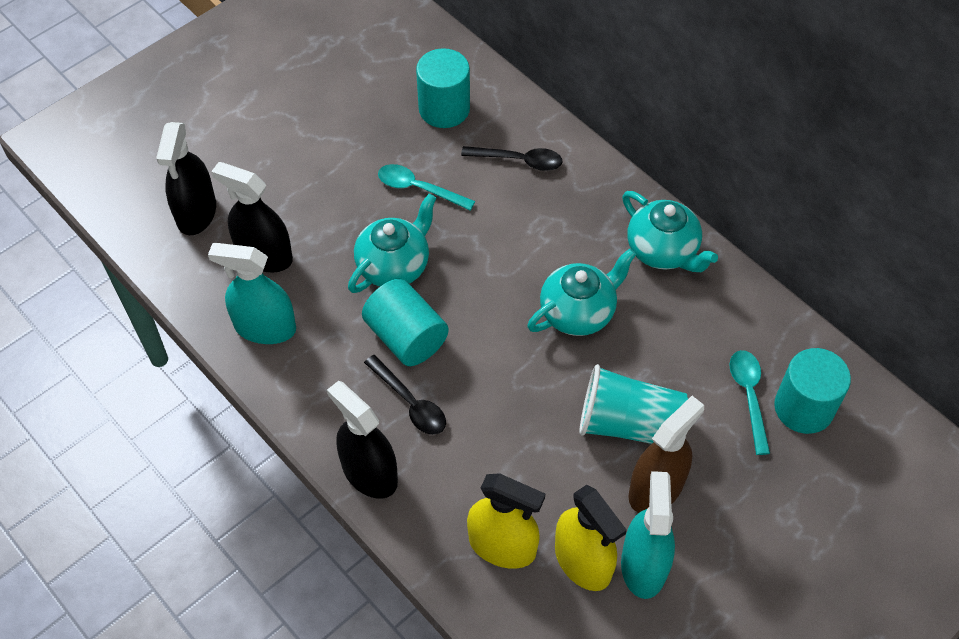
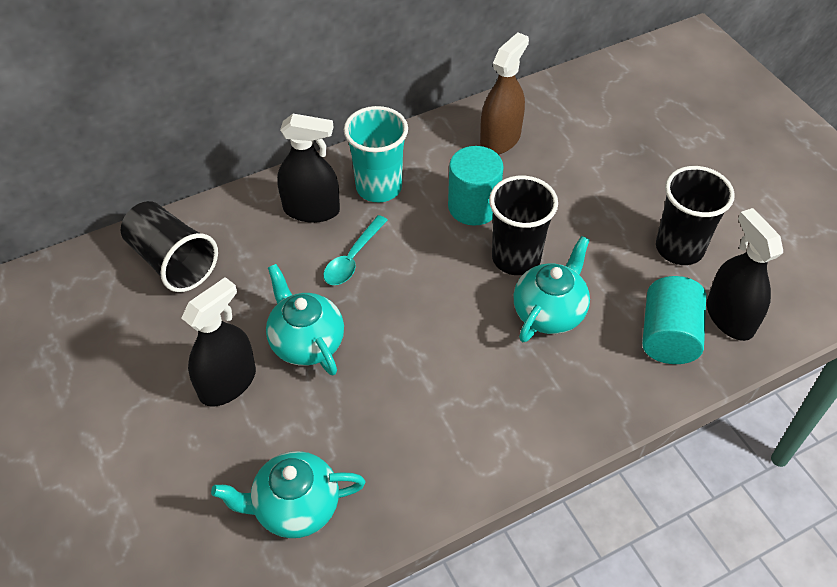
black cup: 0 -> 3
black spoon: 2 -> 0
turquoise cylinder: 3 -> 2
turquoise spoon: 2 -> 1
turquoise spray bottle: 2 -> 0
yellow spray bottle: 2 -> 0

